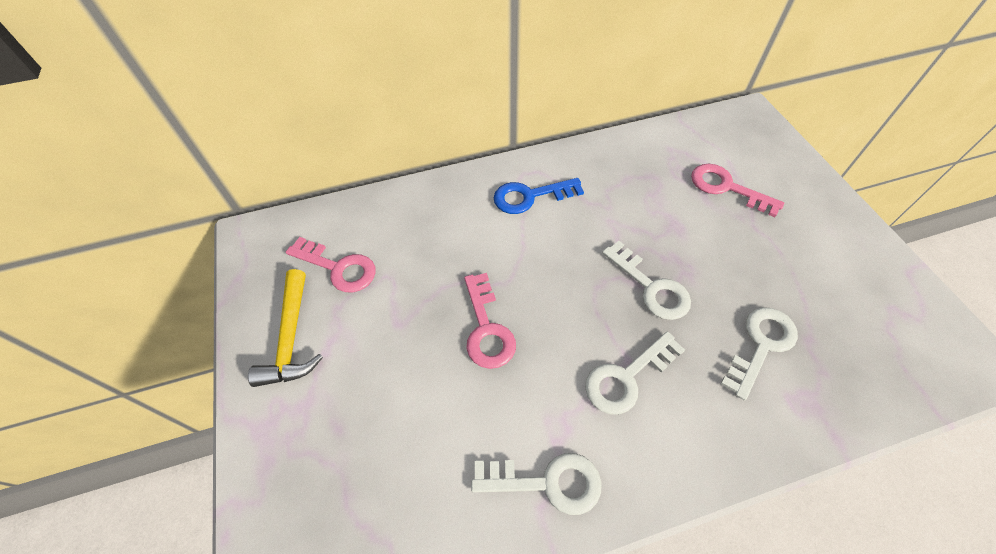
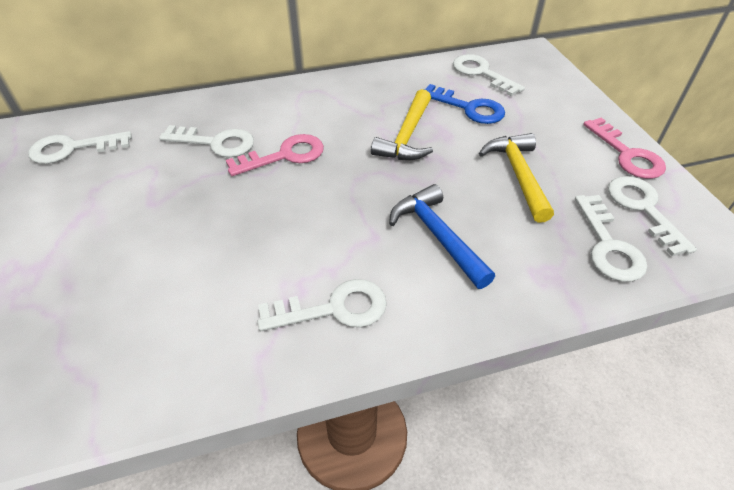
blue hammer: 0 -> 1
pink key: 3 -> 2
white key: 4 -> 6
yellow hammer: 1 -> 2

